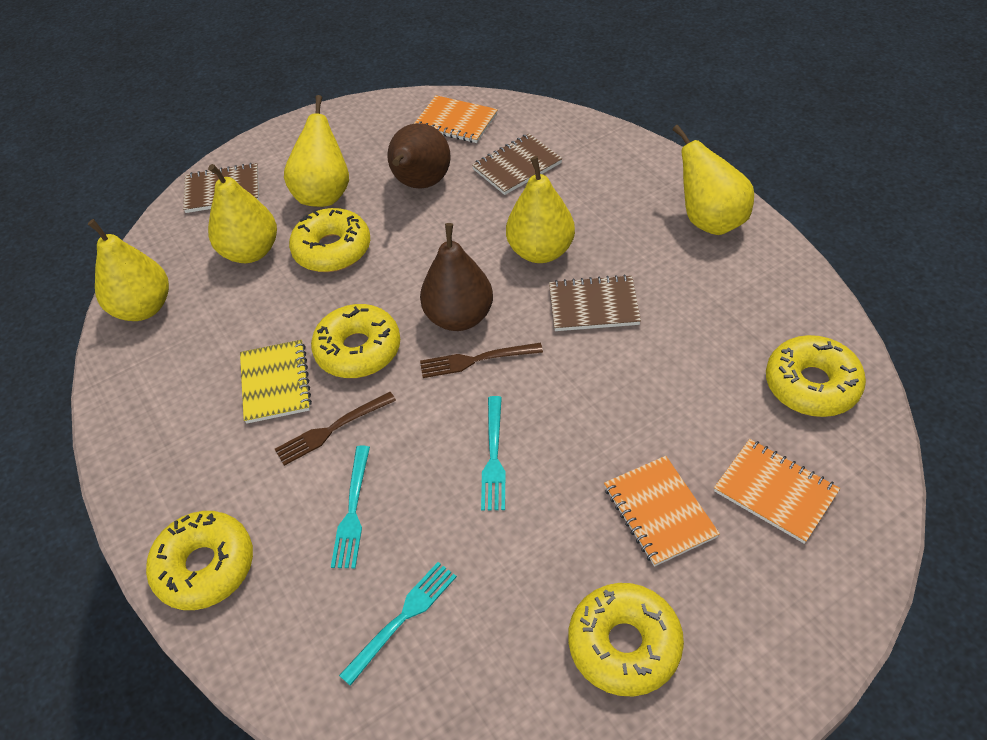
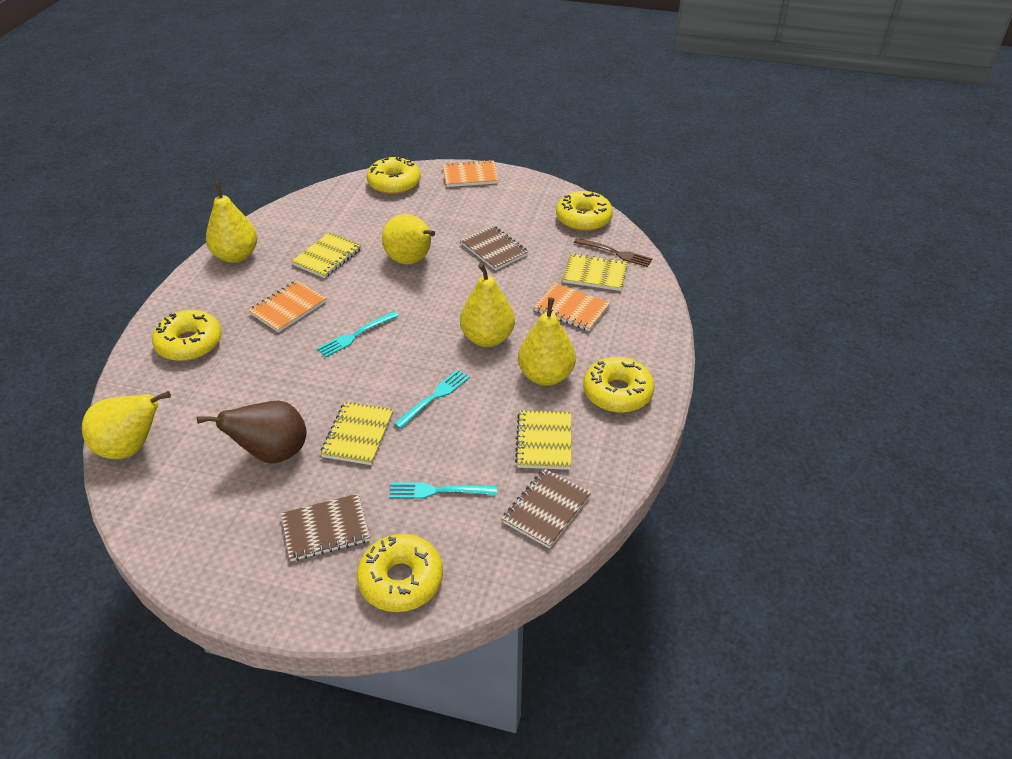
brown fork: 2 -> 1
brown pear: 2 -> 1
yellow notebook: 1 -> 4

